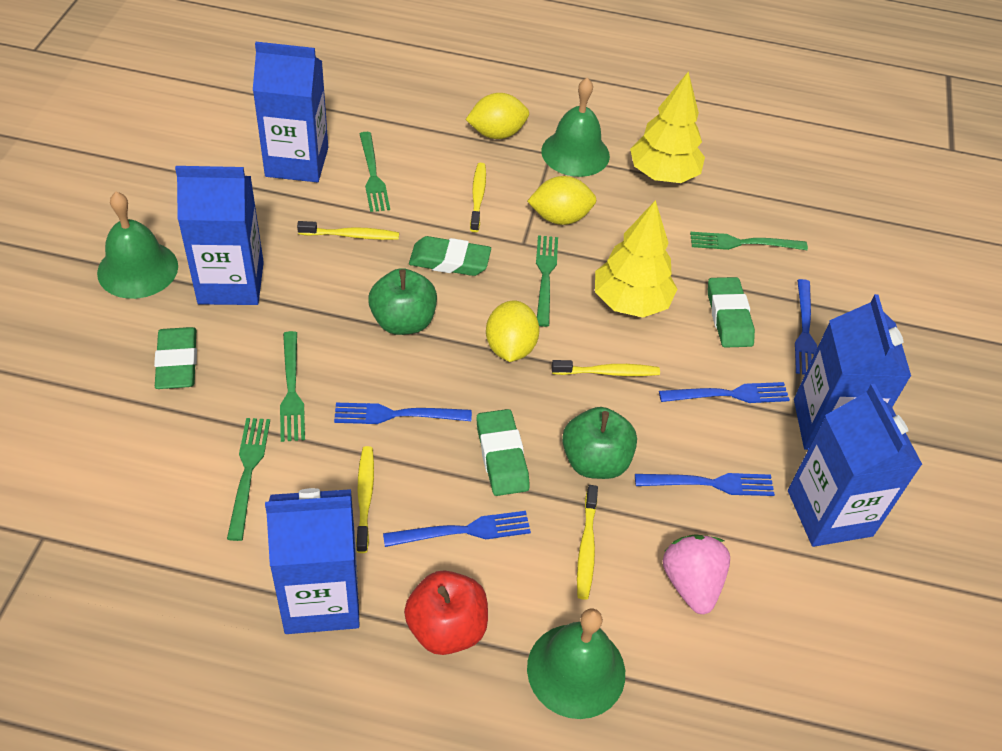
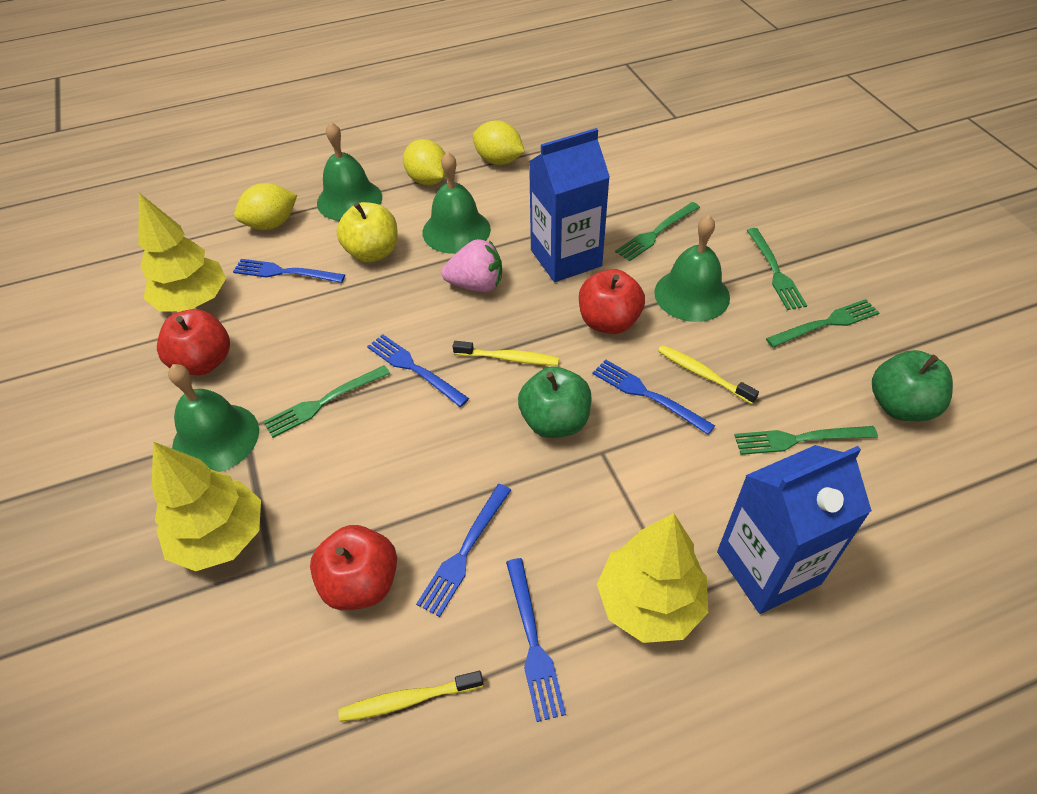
blue carton: 5 -> 2
green bell: 3 -> 4
green eraser: 4 -> 0
red apple: 1 -> 3
yellow apple: 0 -> 1
yellow toothbrush: 5 -> 3
yellow tree: 2 -> 3

